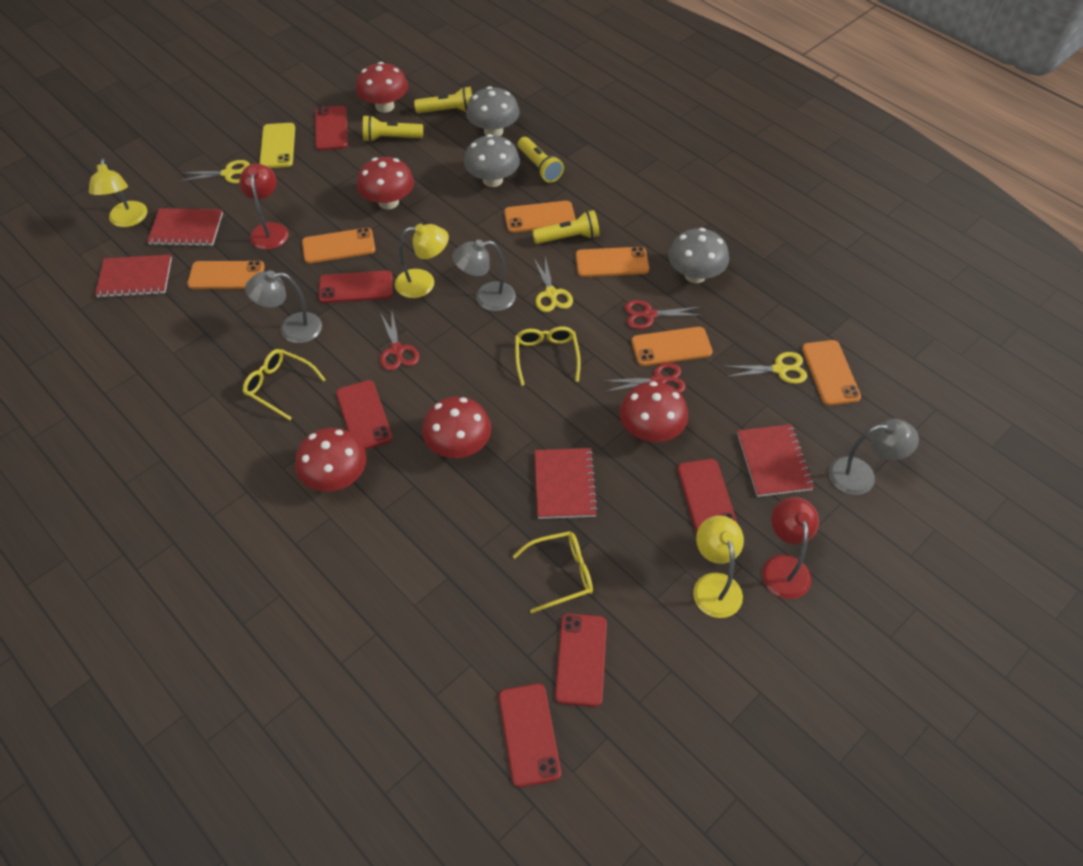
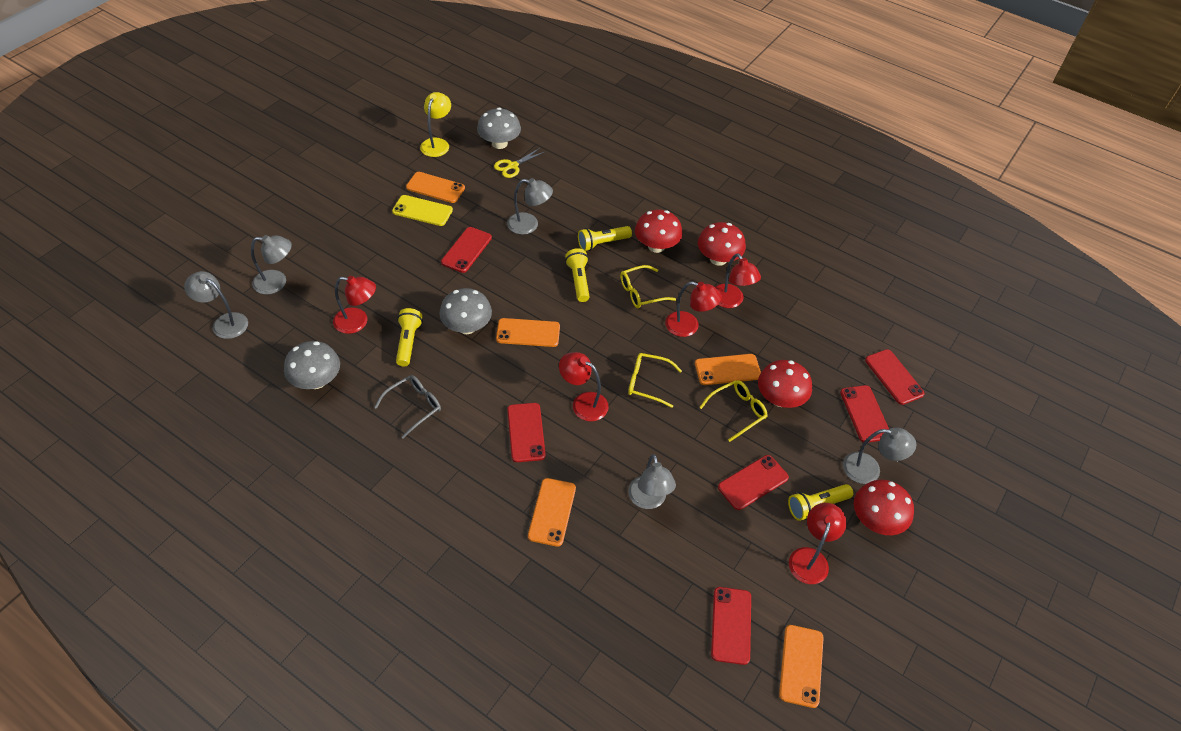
grey glasses: 0 -> 1
grey lamp: 3 -> 5
orange phone: 6 -> 5
red lamp: 2 -> 5
red mushroom: 5 -> 4
red notebook: 4 -> 0
red scissors: 3 -> 0
yellow lamp: 3 -> 1
yellow scissors: 3 -> 1

